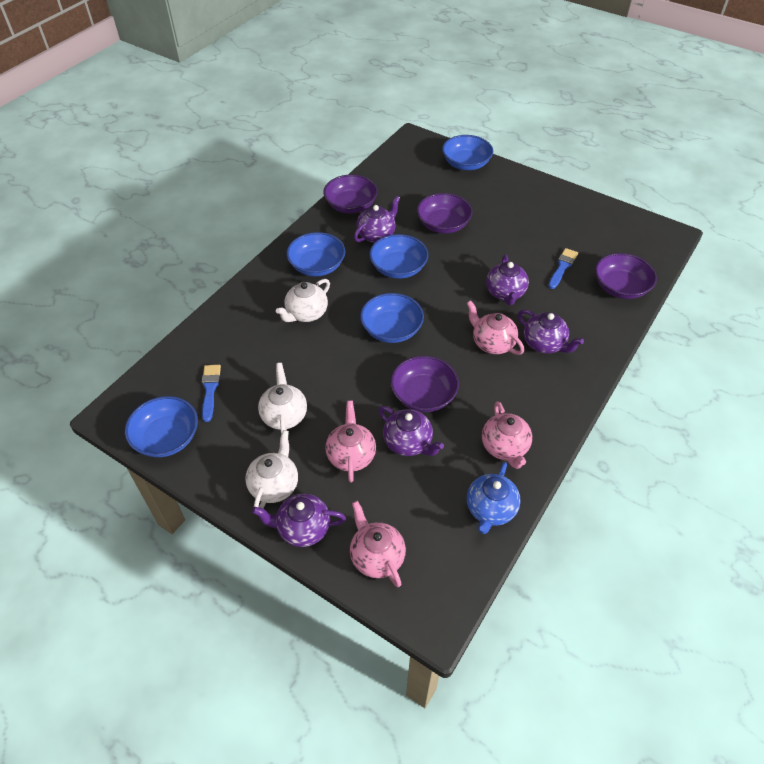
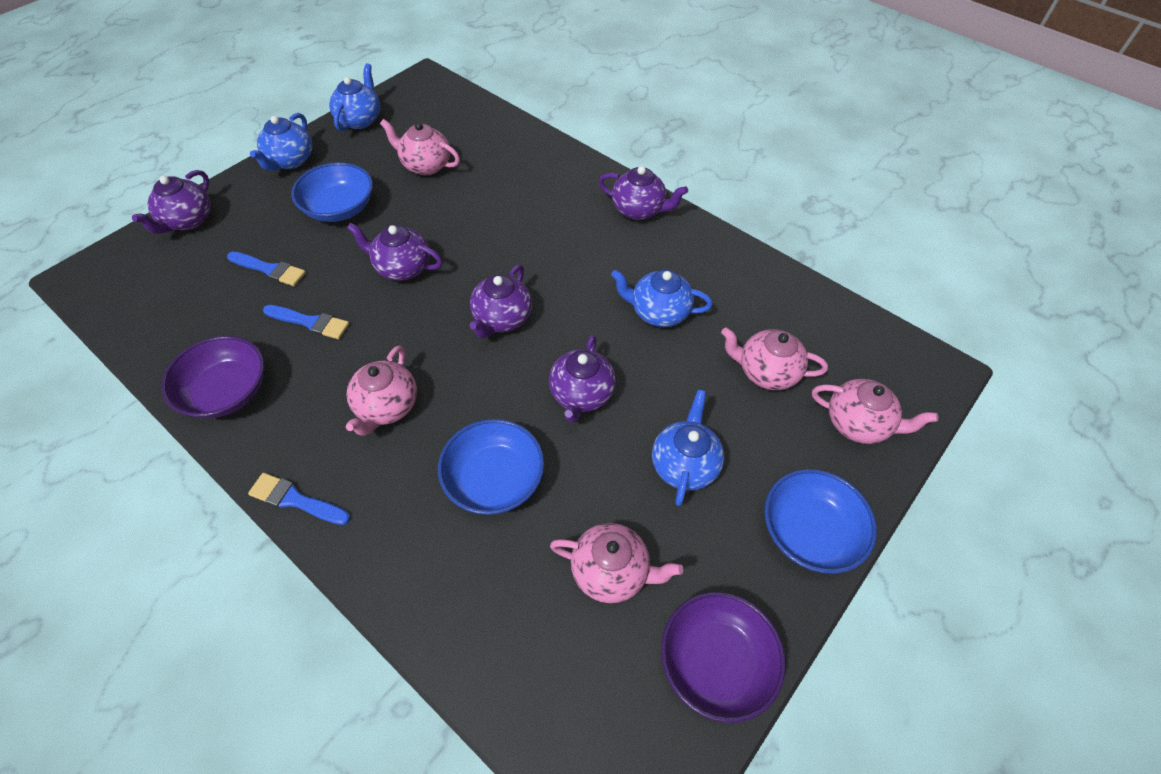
blue bowl: 5 -> 3
blue brush: 2 -> 3
blue teapot: 1 -> 4
pink teapot: 4 -> 5
purple bowl: 4 -> 2
white teapot: 3 -> 0

